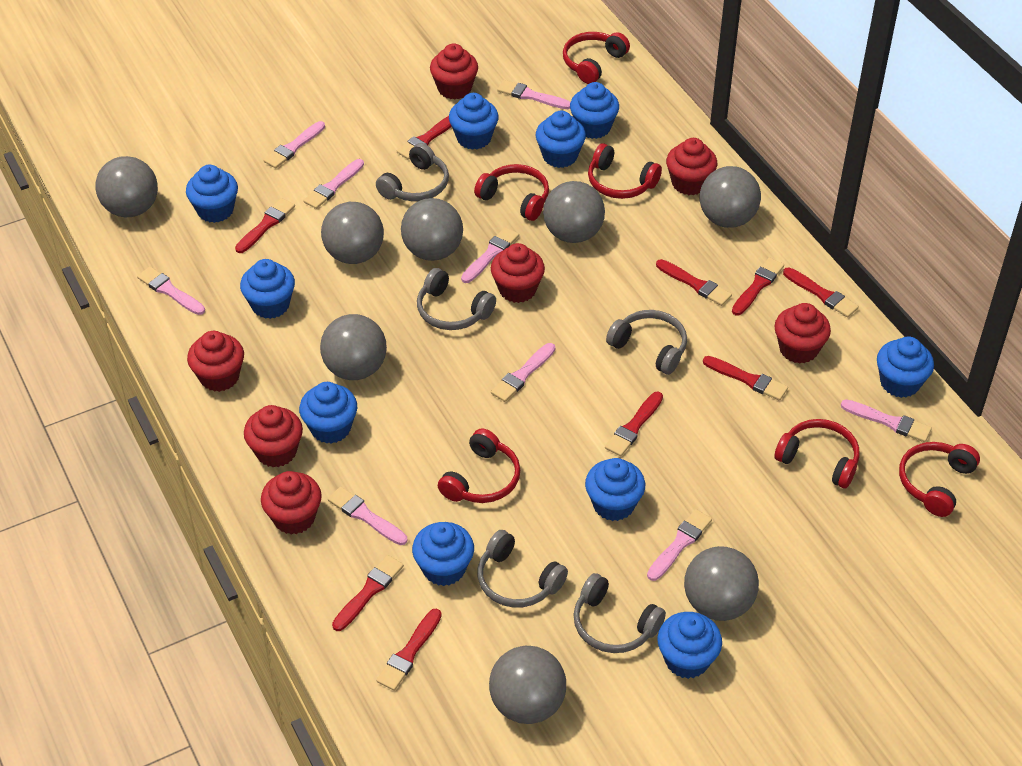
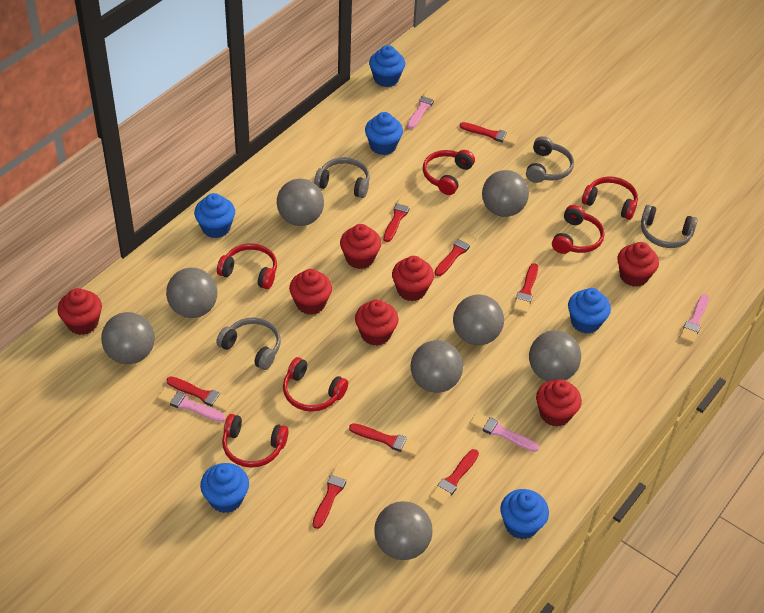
blue cupcake: 10 -> 6
grey headphones: 5 -> 4
pink brush: 9 -> 4
red brush: 9 -> 8

